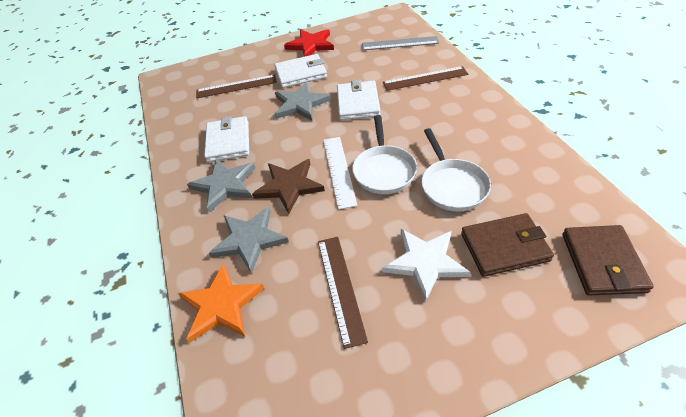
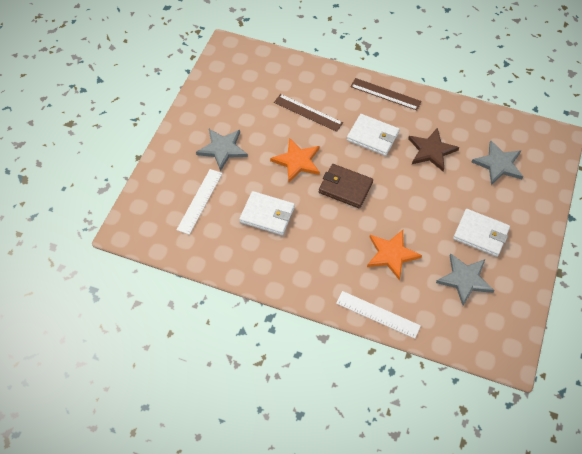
brown ruler: 3 -> 2
brown wallet: 2 -> 1
grey ruler: 1 -> 0
orange star: 1 -> 2
red star: 1 -> 0
white pan: 2 -> 0
white ruler: 1 -> 2
white star: 1 -> 0

